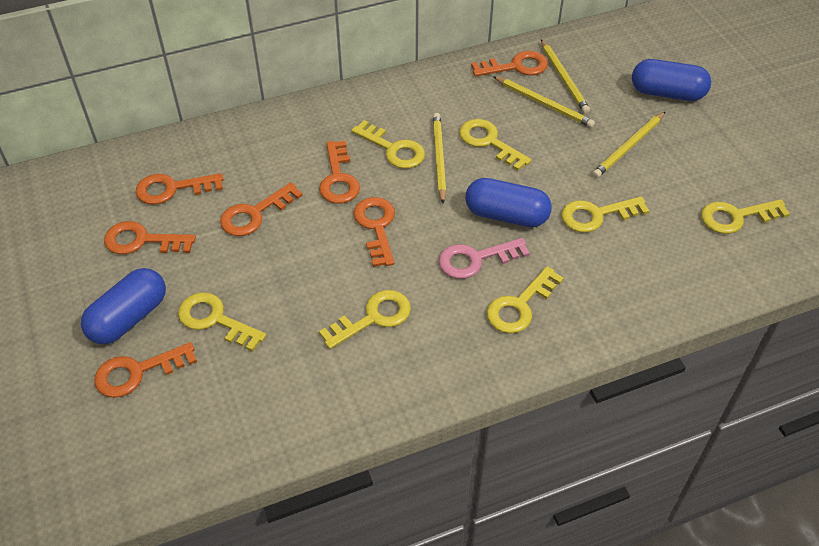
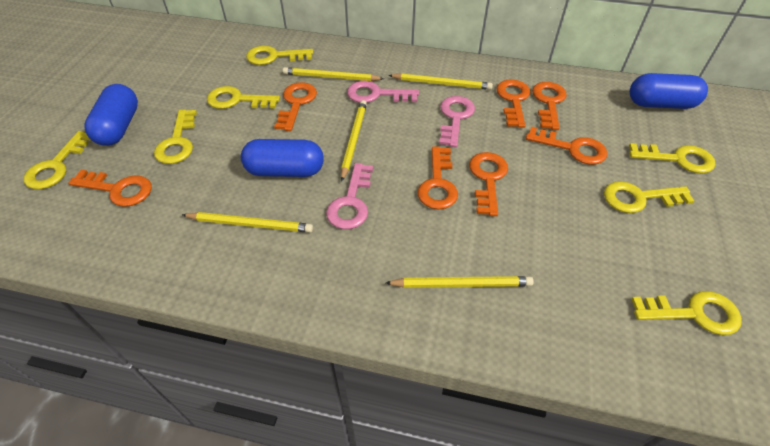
pink key: 1 -> 3
yellow pencil: 4 -> 5

